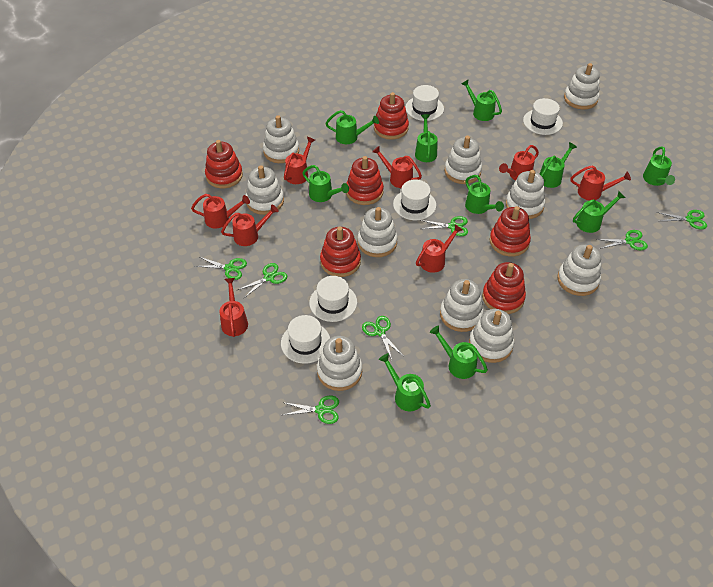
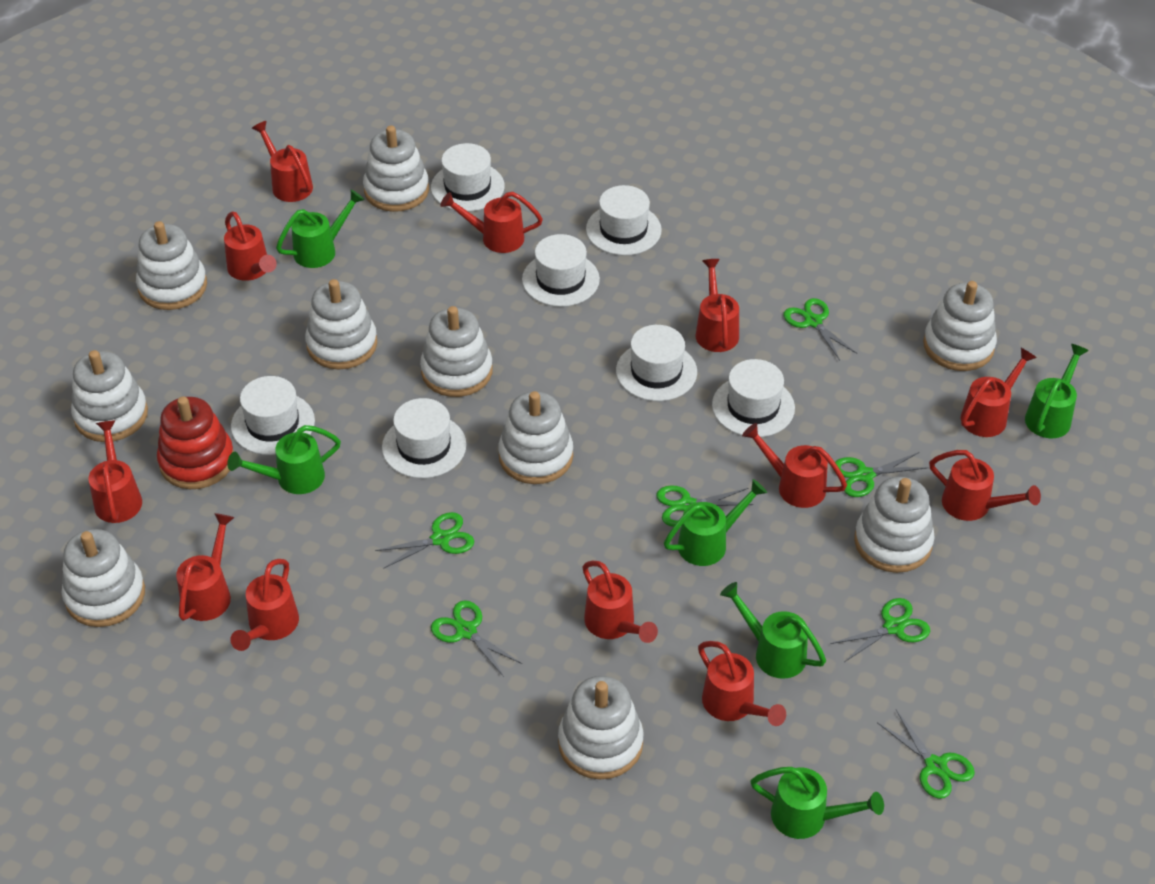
green watering can: 10 -> 6
red stacking toy: 6 -> 1
red watering can: 8 -> 12
white hat: 5 -> 7

